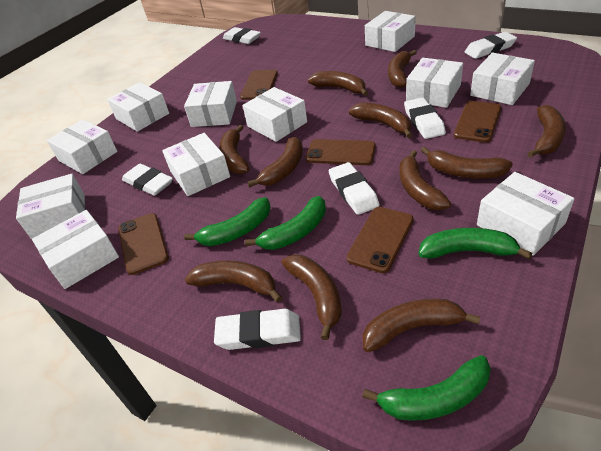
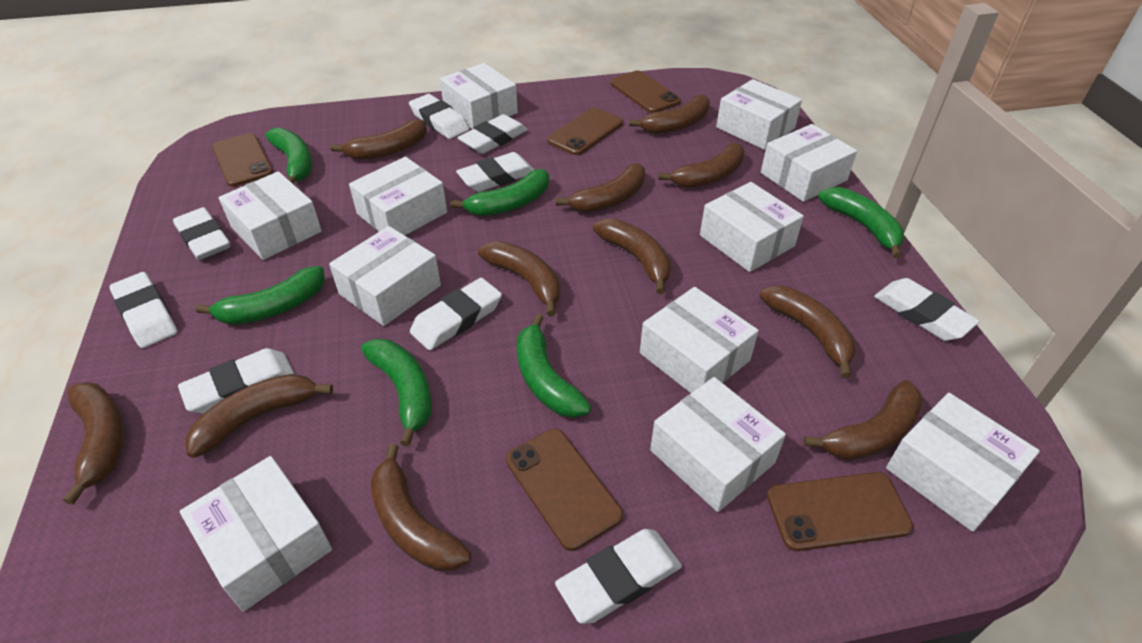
green banana: 4 -> 6
white eraser: 6 -> 9

